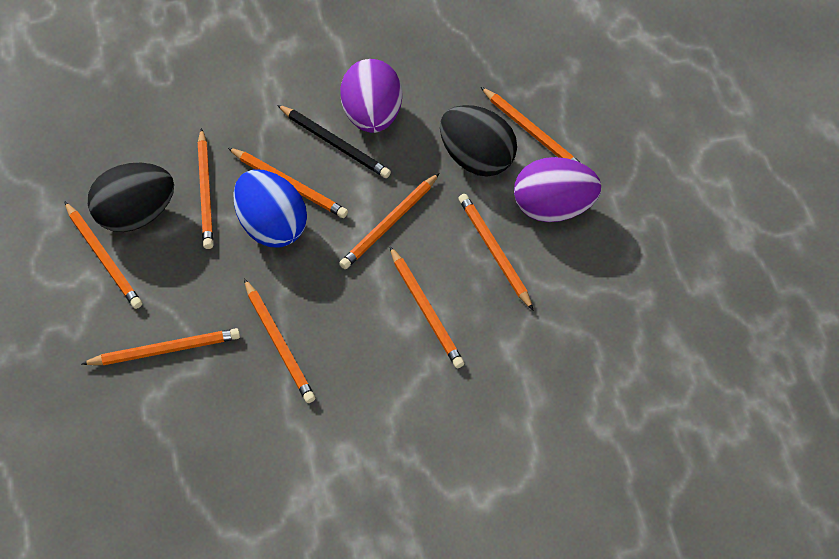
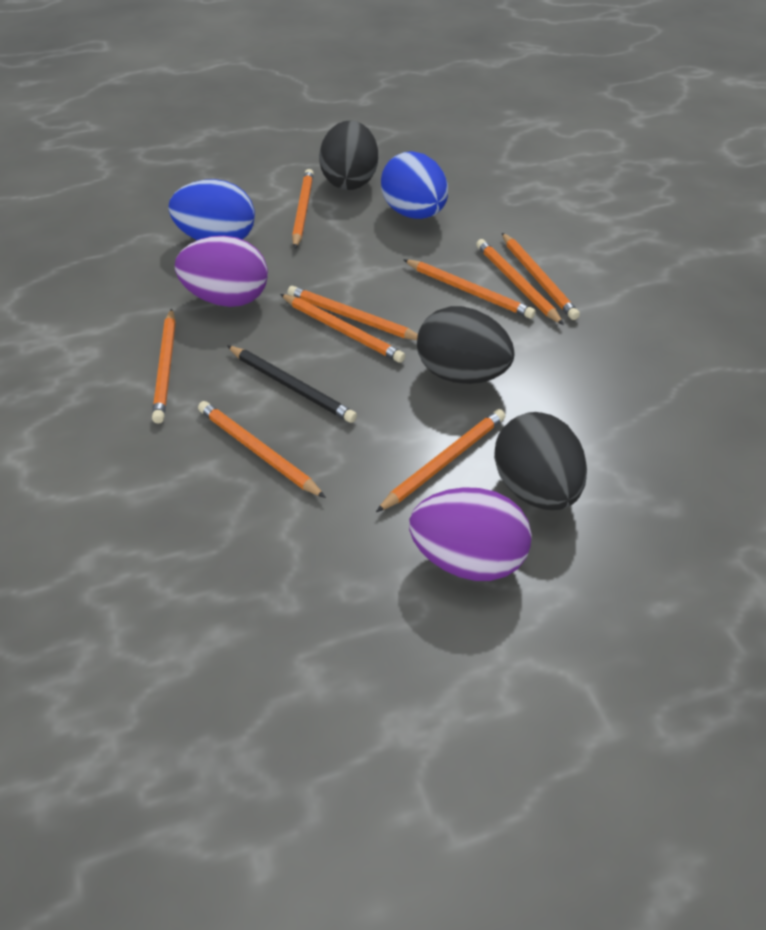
black egg: 2 -> 3
blue egg: 1 -> 2

